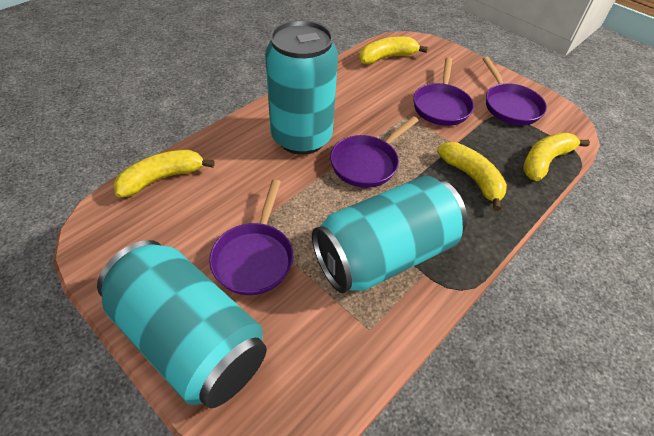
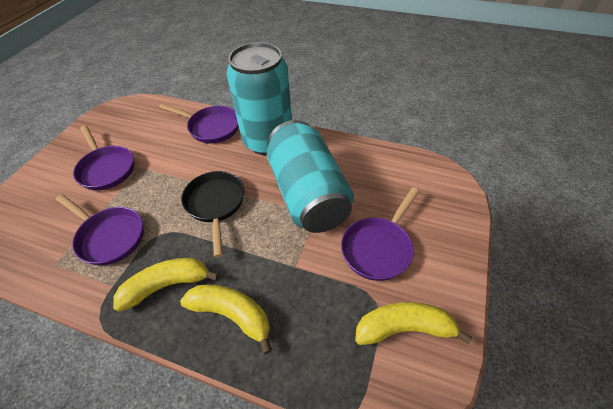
black pan: 0 -> 1
turquoise can: 3 -> 2
yellow banana: 4 -> 3

